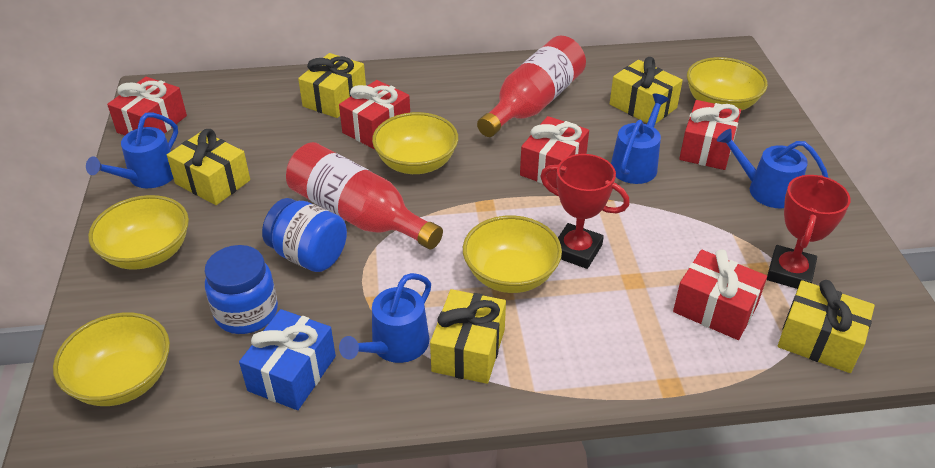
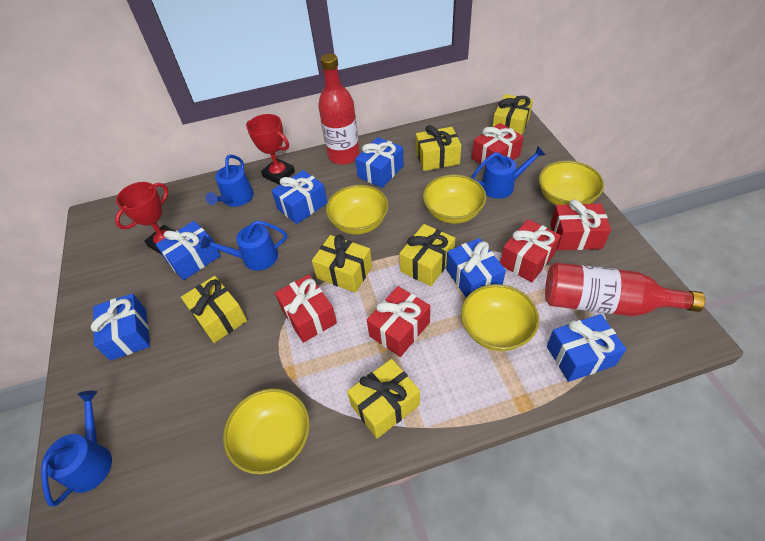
blue gift: 1 -> 6
blue jar: 2 -> 0
yellow gift: 5 -> 6

